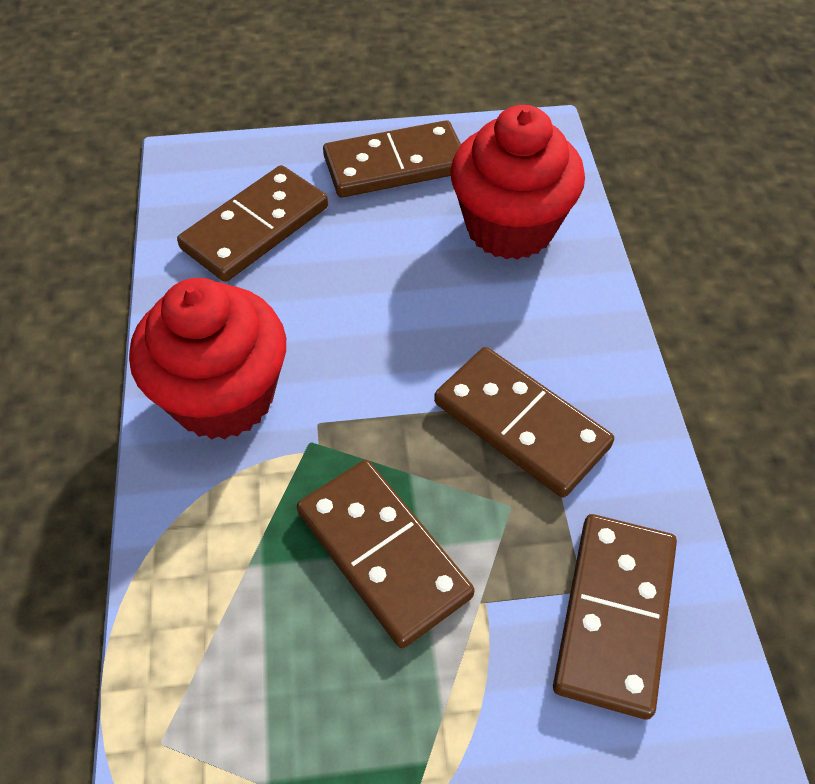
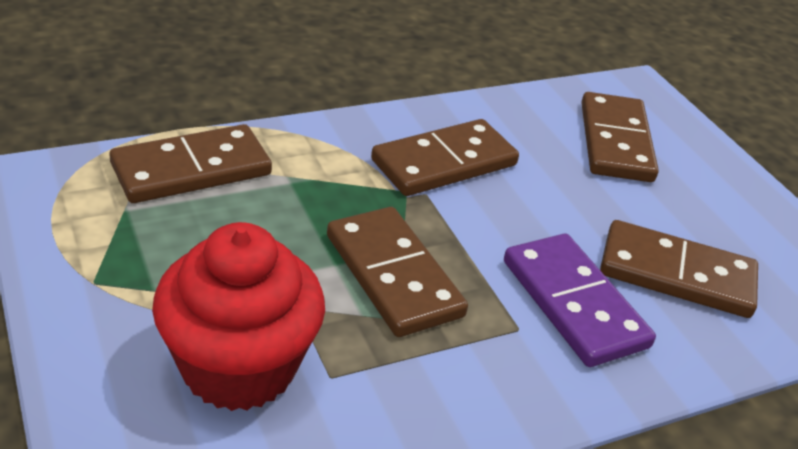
purple domino: 0 -> 1
red cupcake: 2 -> 1

